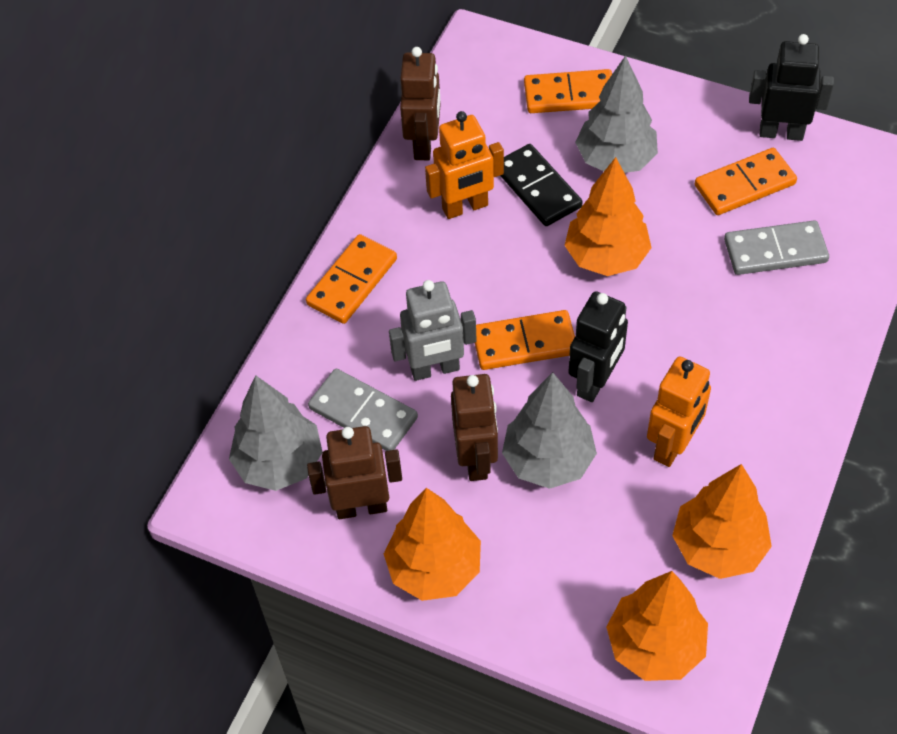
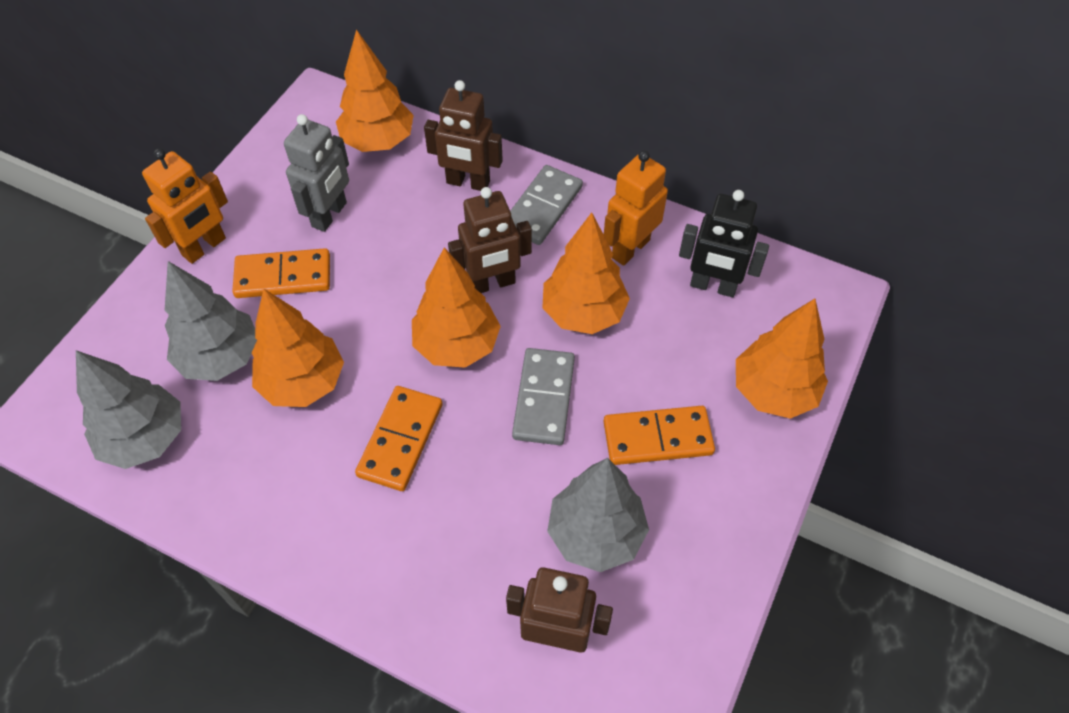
black domino: 1 -> 0
black robot: 2 -> 1
orange domino: 4 -> 3
orange tree: 4 -> 5

